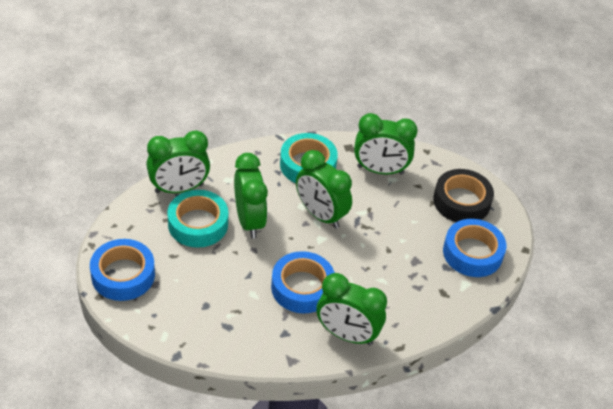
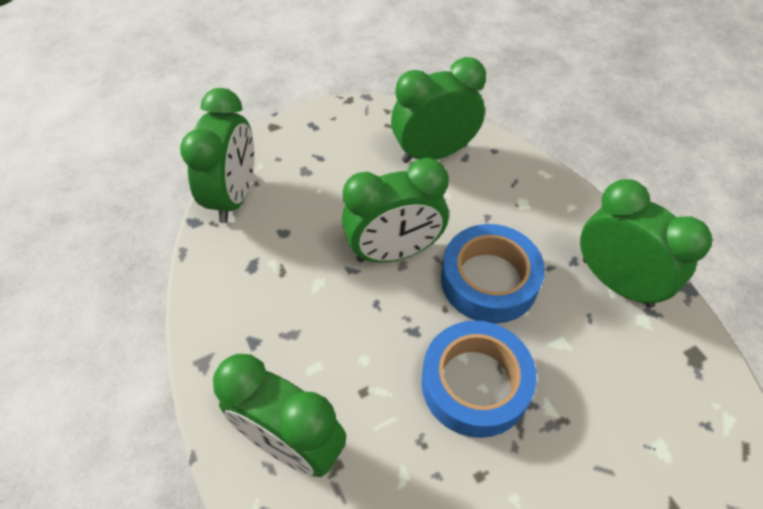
black tape: 1 -> 0
blue tape: 3 -> 2
turquoise tape: 2 -> 0

